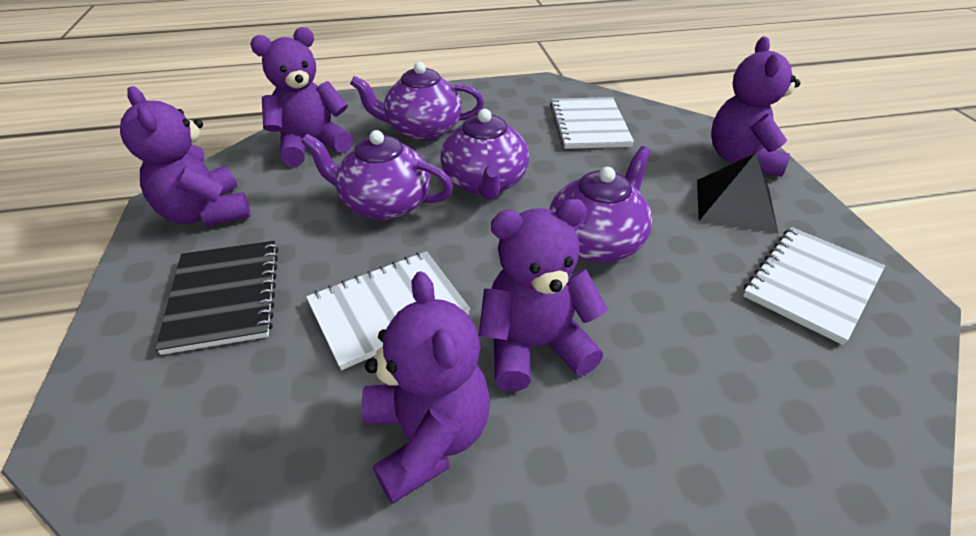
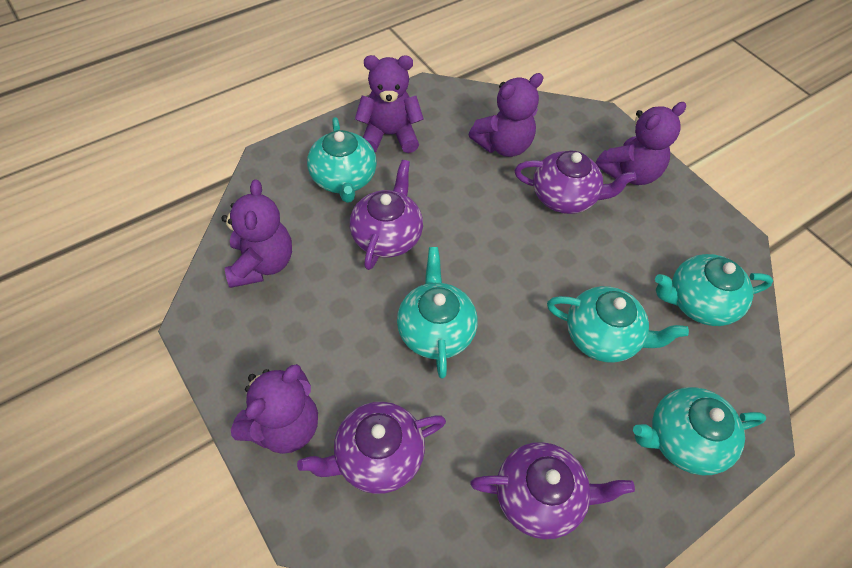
black notebook: 1 -> 0
black pyramid: 1 -> 0
turquoise teapot: 0 -> 5
white notebook: 3 -> 0

